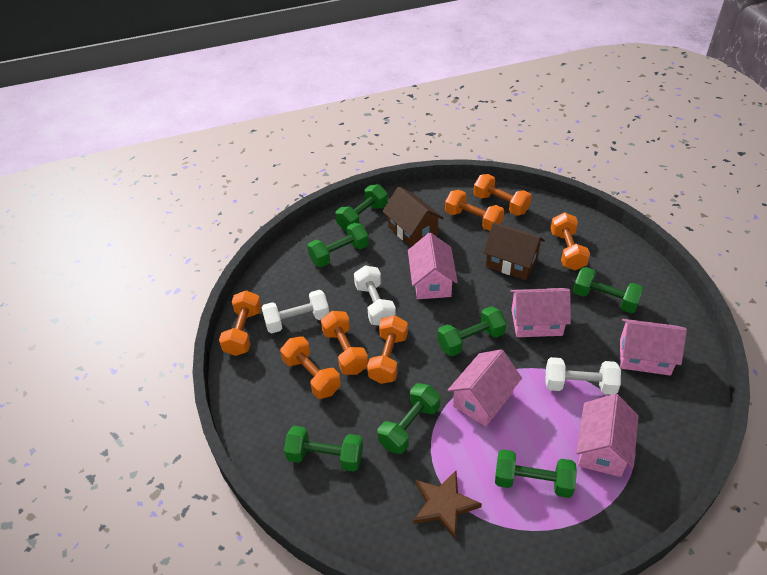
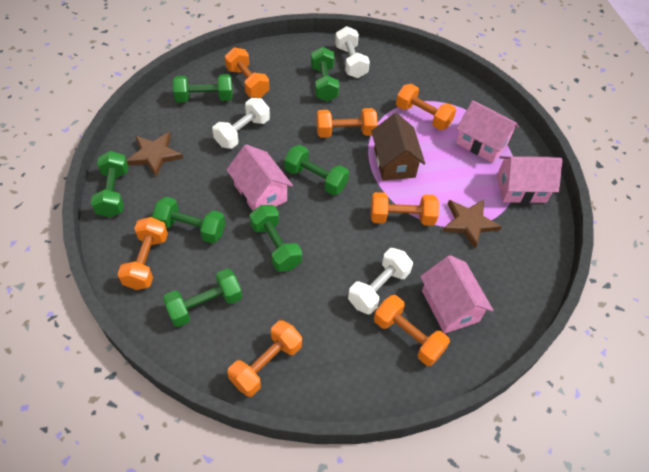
brown house: 2 -> 1
brown star: 1 -> 2
pink house: 5 -> 4

